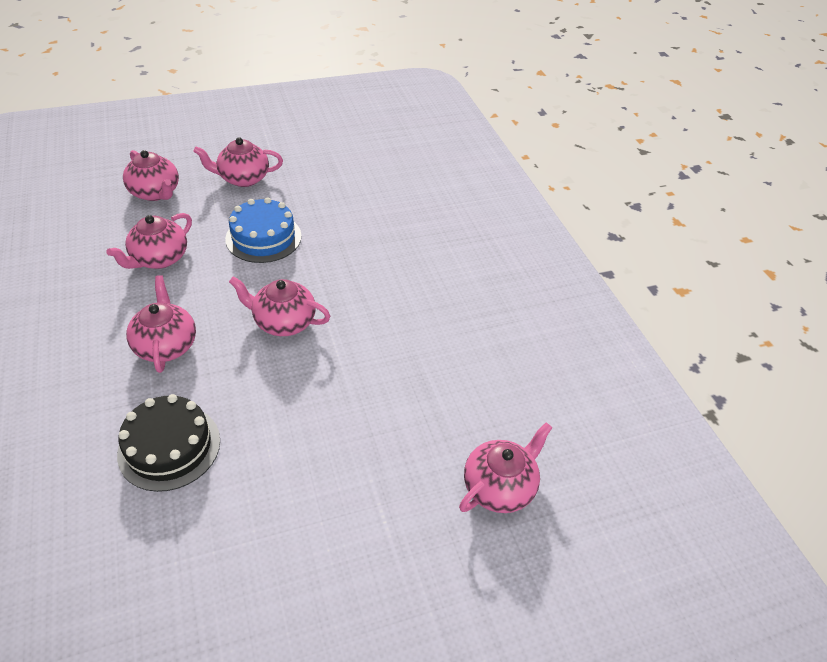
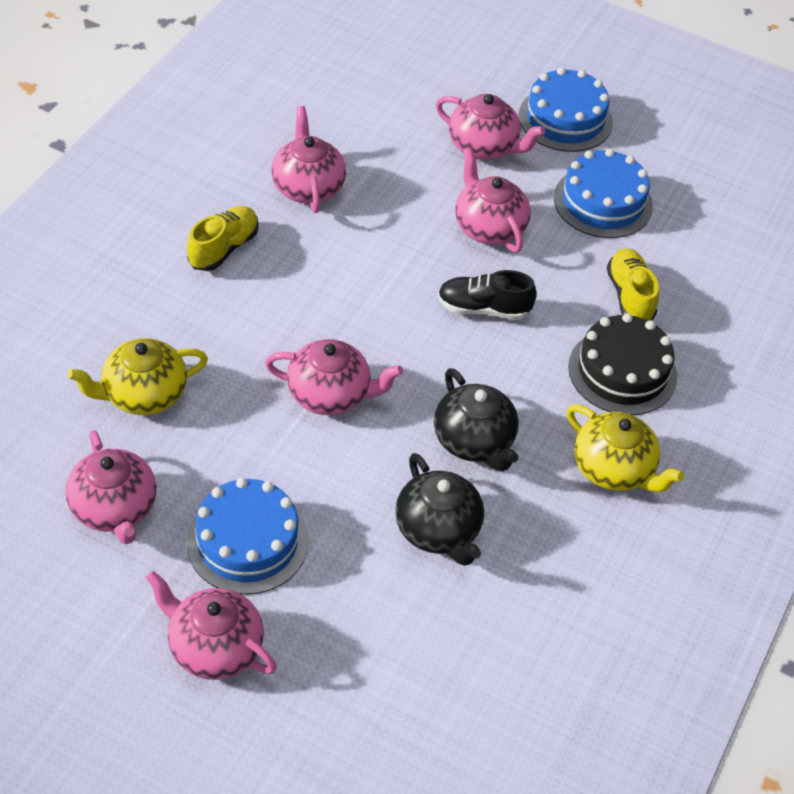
black shoe: 0 -> 1
black teapot: 0 -> 2
blue cake: 1 -> 3
yellow shoe: 0 -> 2
yellow teapot: 0 -> 2

